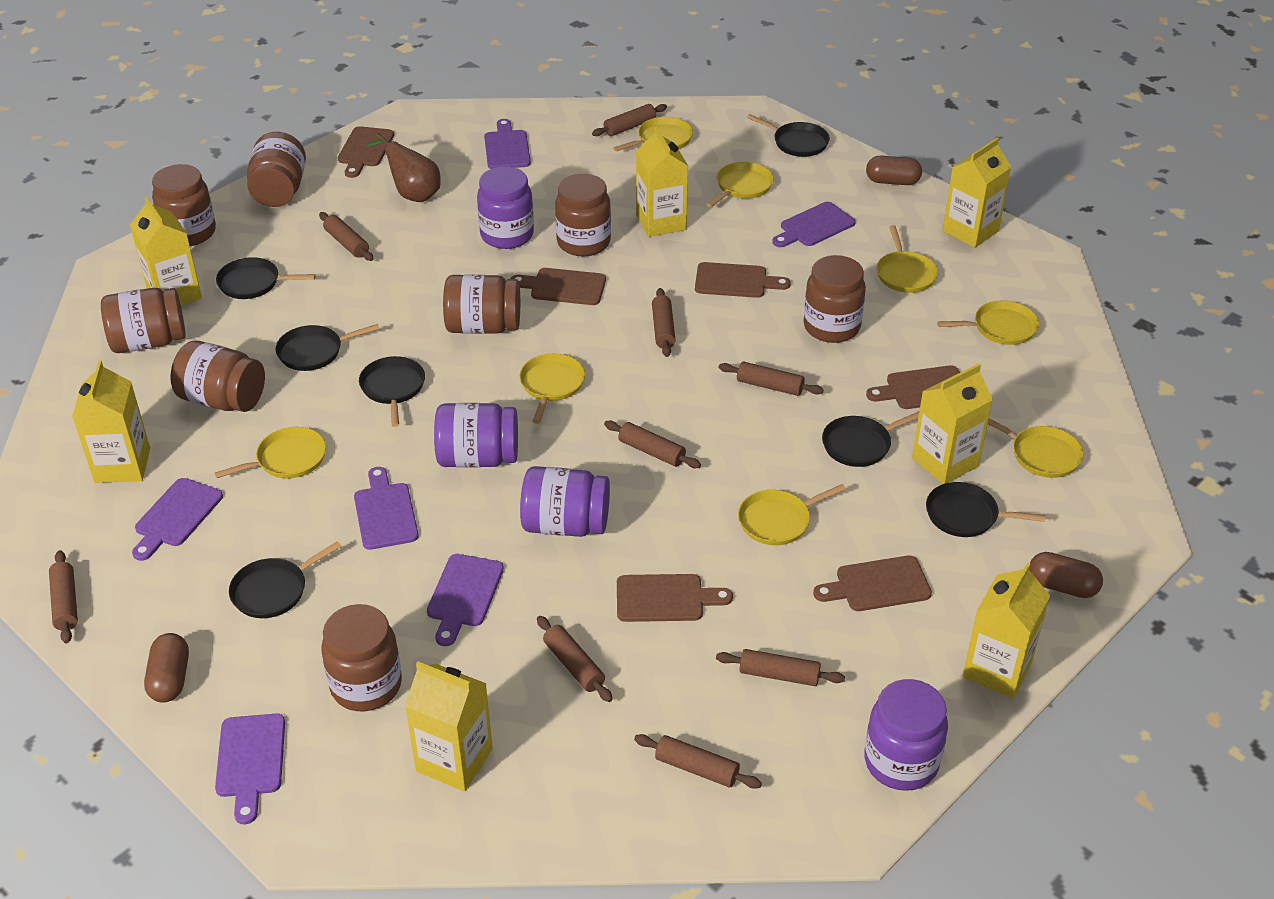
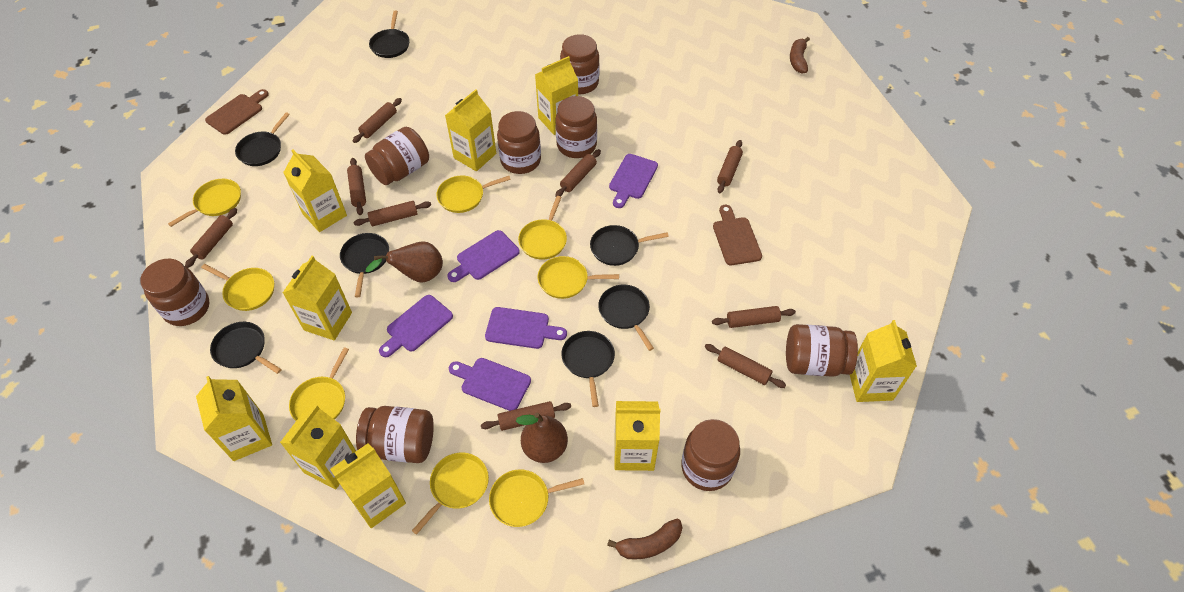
brown banana: 0 -> 2
brown capsule: 3 -> 0
brown cutting board: 6 -> 2
brown pear: 1 -> 2
purple cutting board: 6 -> 5
purple jar: 4 -> 0
yellow carton: 7 -> 9

